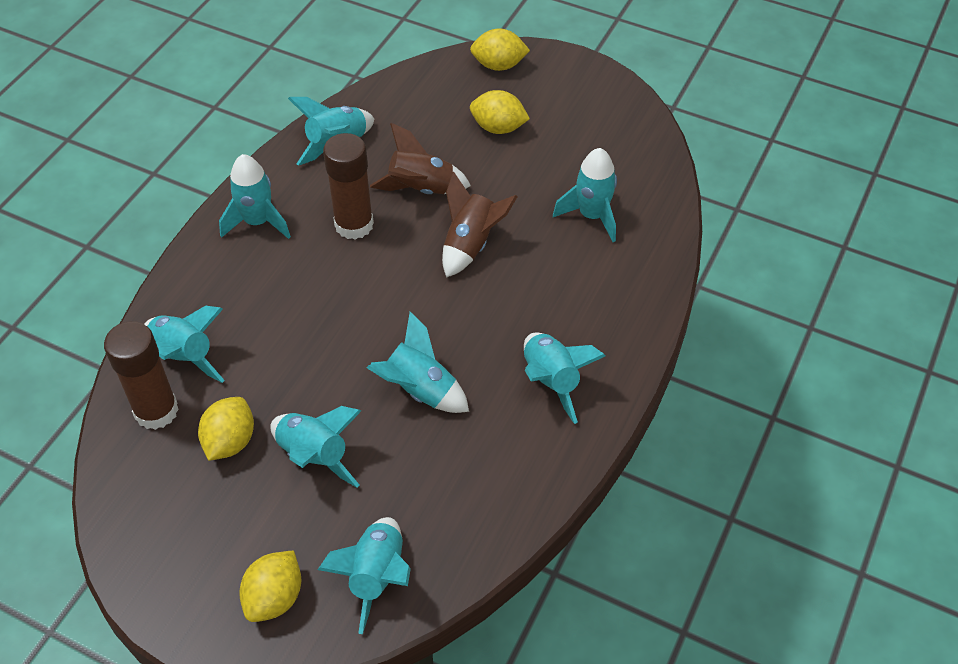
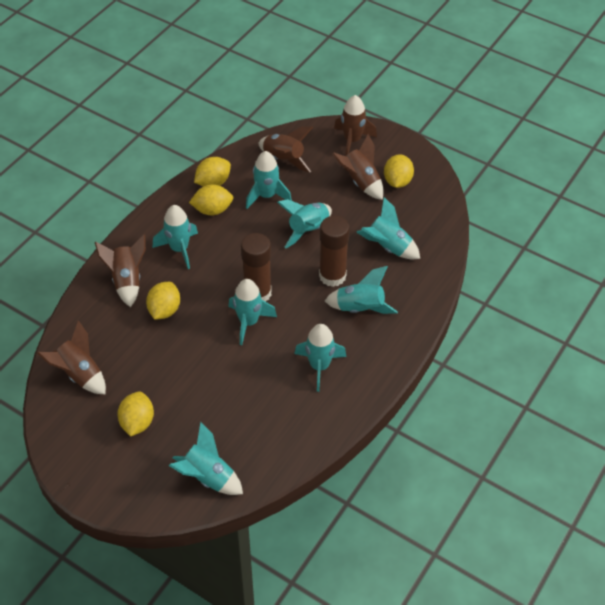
brown rocket: 2 -> 5
yellow lemon: 4 -> 5

